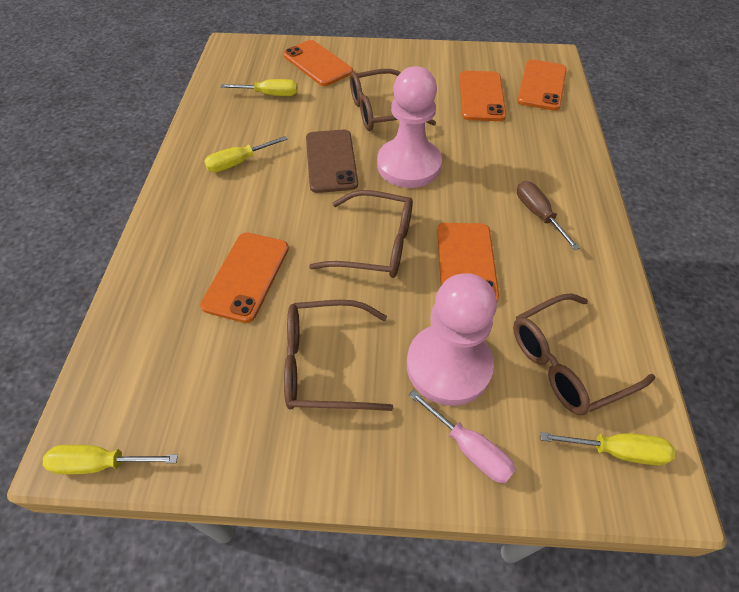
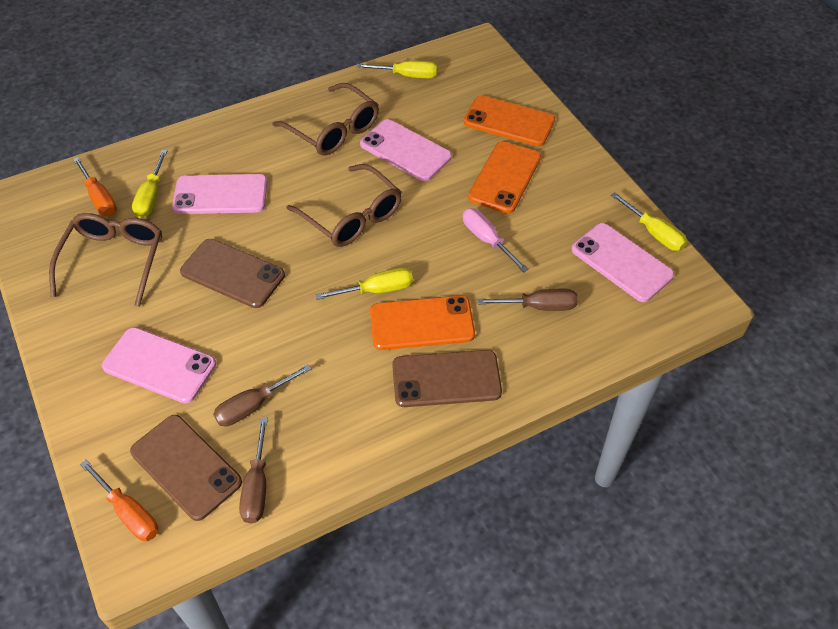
brown glasses: 4 -> 3
brown phone: 1 -> 3
brown screwdriver: 1 -> 3
orange phone: 5 -> 3
orange screwdriver: 0 -> 2
pink pawn: 2 -> 0
pink phone: 0 -> 4

